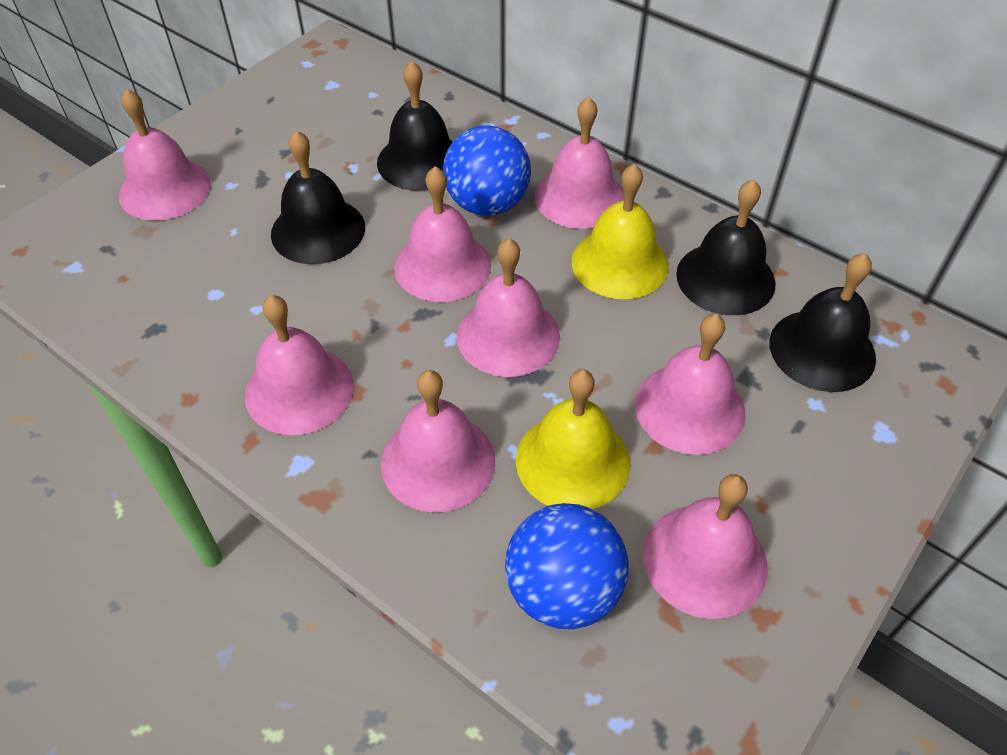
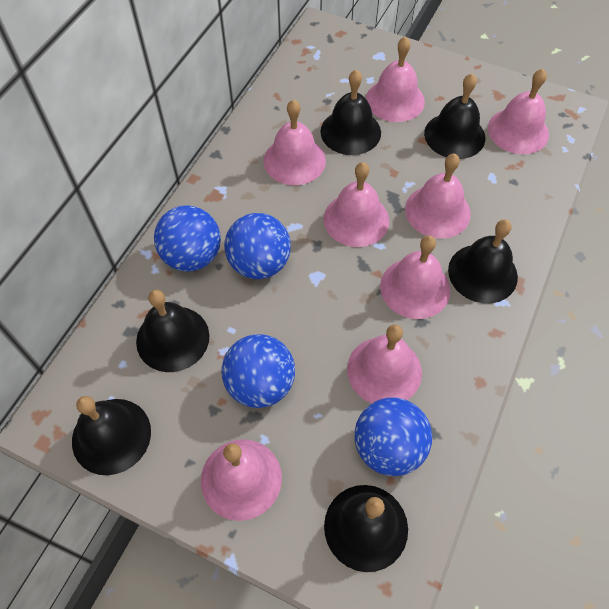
black bell: 4 -> 6
blue ball: 2 -> 4
yellow bell: 2 -> 0

